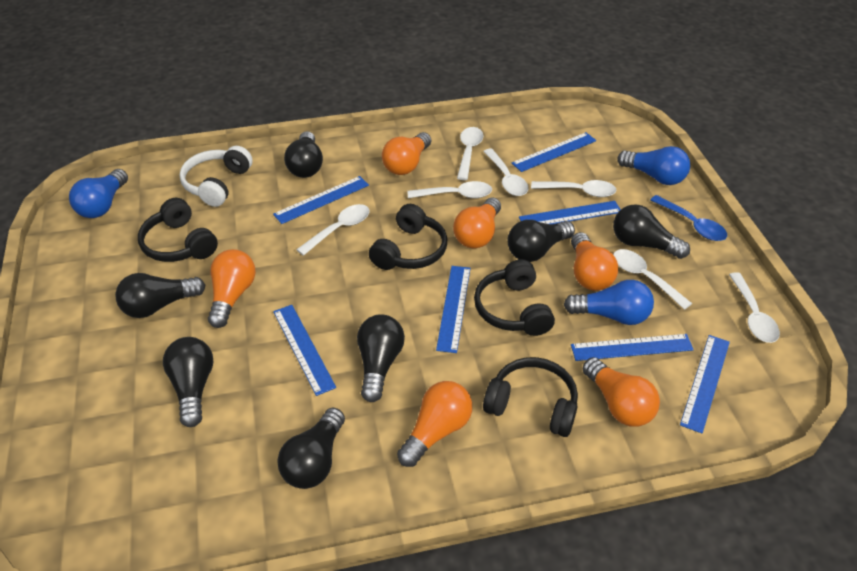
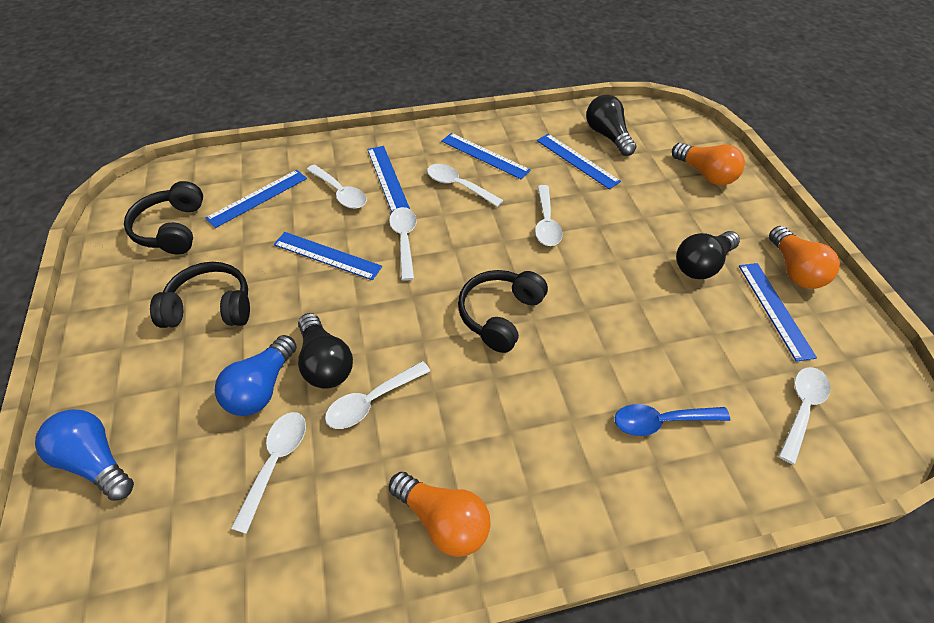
black headphones: 4 -> 3
black light bulb: 7 -> 3
blue light bulb: 3 -> 2
blue ruler: 7 -> 6
orange light bulb: 6 -> 3
white headphones: 1 -> 0

